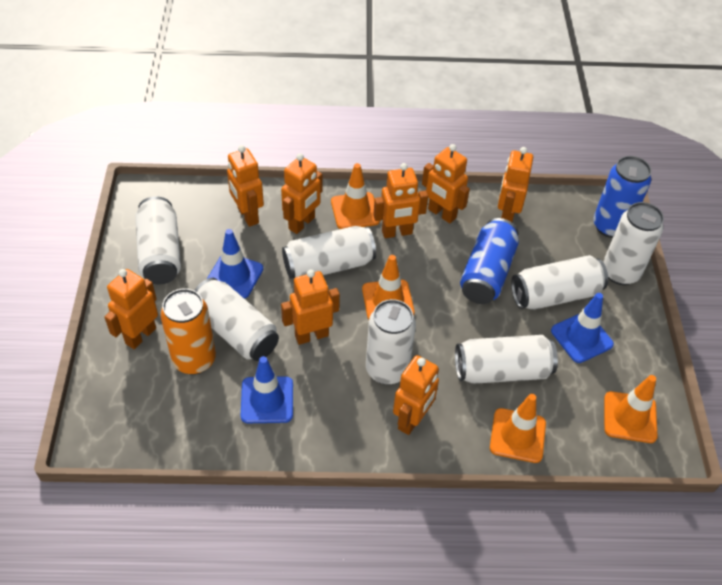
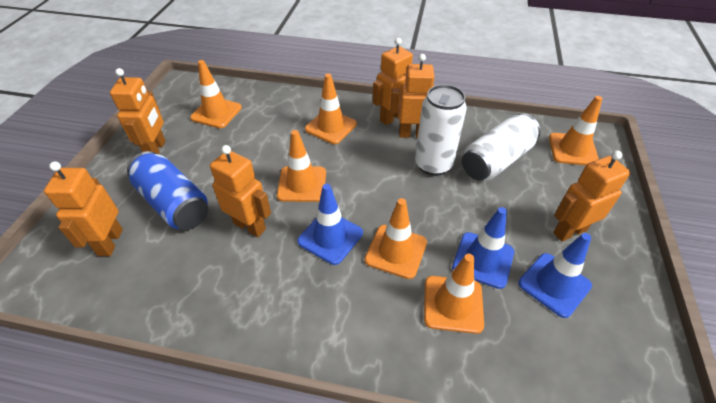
blue can: 2 -> 1
orange can: 1 -> 0
orange robot: 8 -> 6
orange traffic cone: 4 -> 6
white can: 7 -> 2

